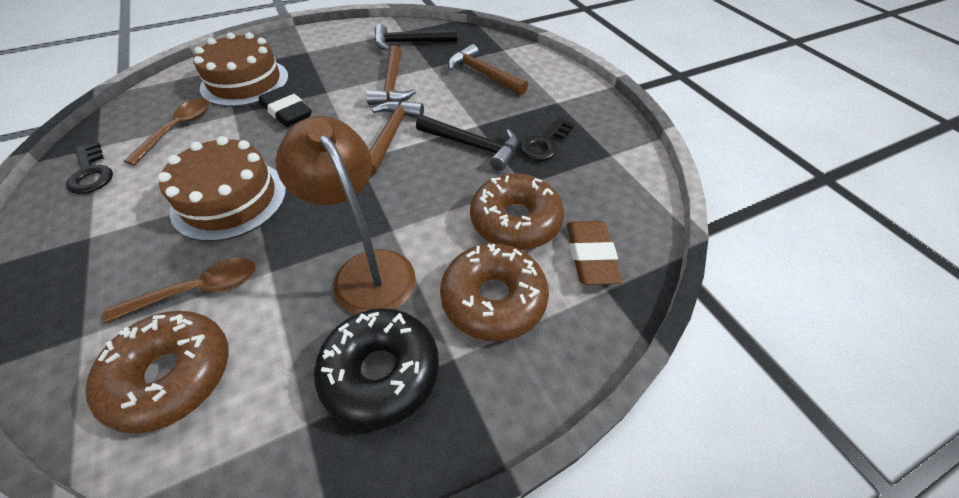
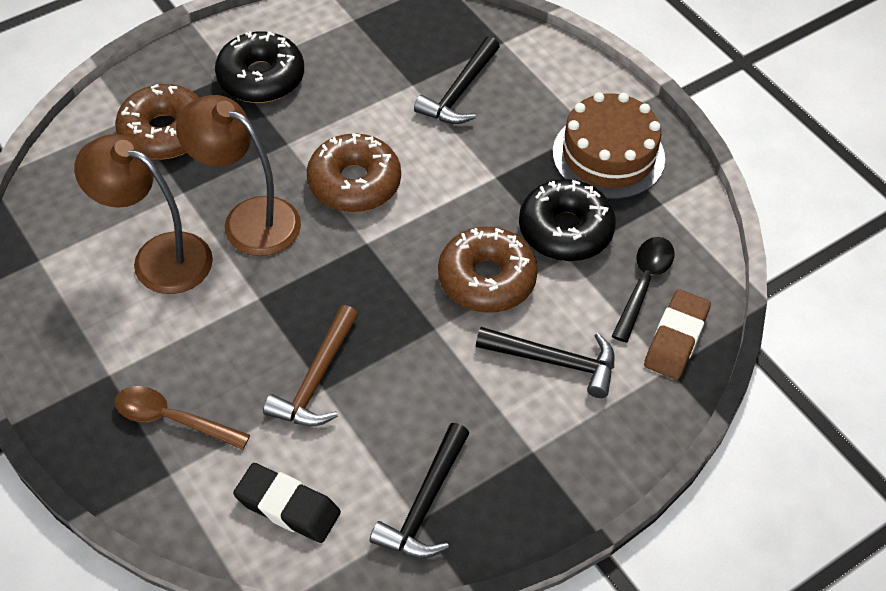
black donut: 1 -> 2
black hammer: 2 -> 3
black key: 2 -> 0
black spoon: 0 -> 1
brown cake: 2 -> 1
brown hammer: 3 -> 1
brown lamp: 1 -> 2
brown spoon: 2 -> 1

